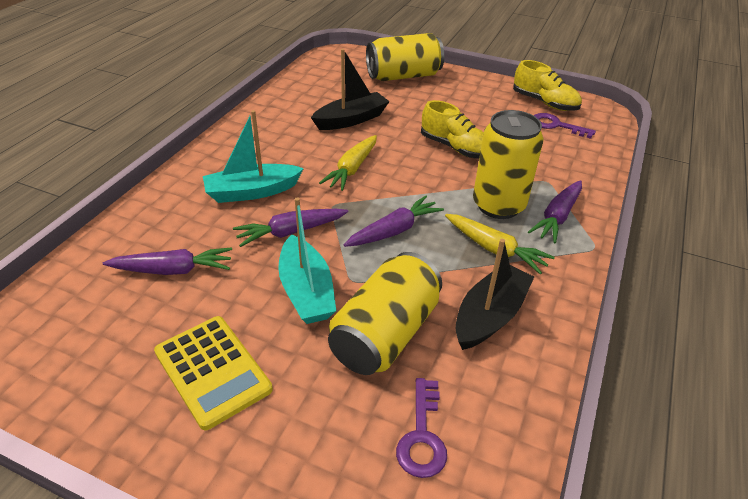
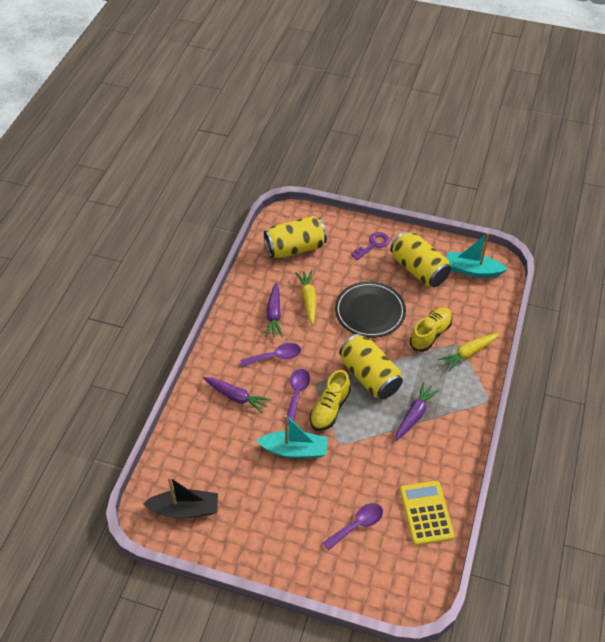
black boat: 2 -> 1
black plate: 0 -> 1
purple carrot: 4 -> 3
purple key: 2 -> 1
purple spoon: 0 -> 3

